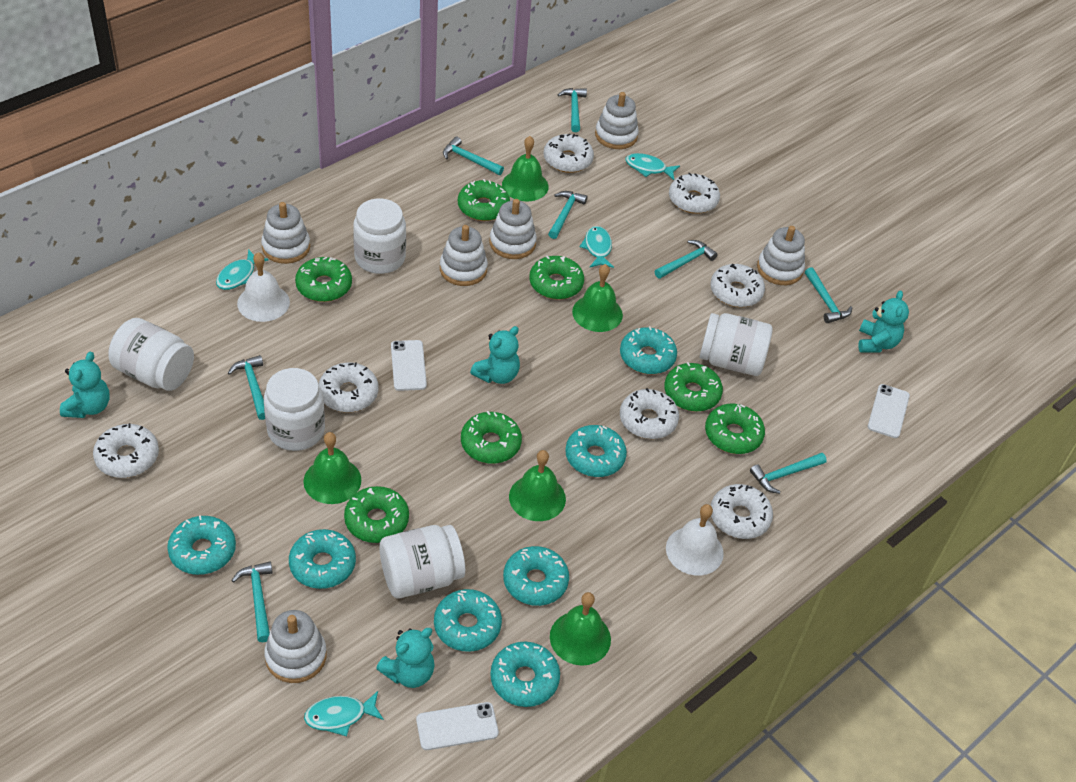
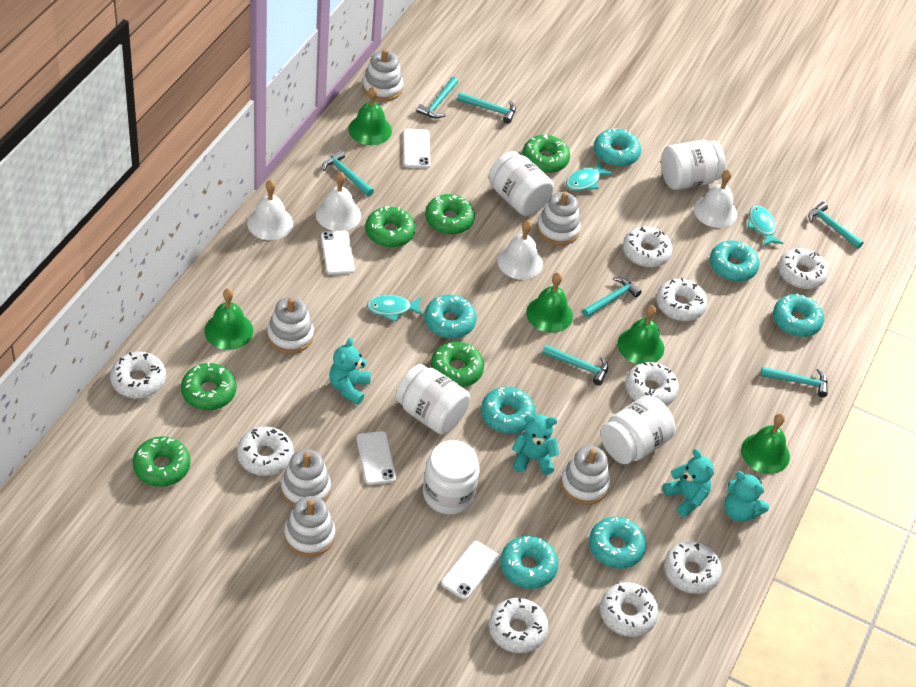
green donut: 7 -> 6
turquoise fish: 4 -> 3
turquoise hammer: 8 -> 7
white bell: 2 -> 4
white donut: 7 -> 9
white phone: 3 -> 4

